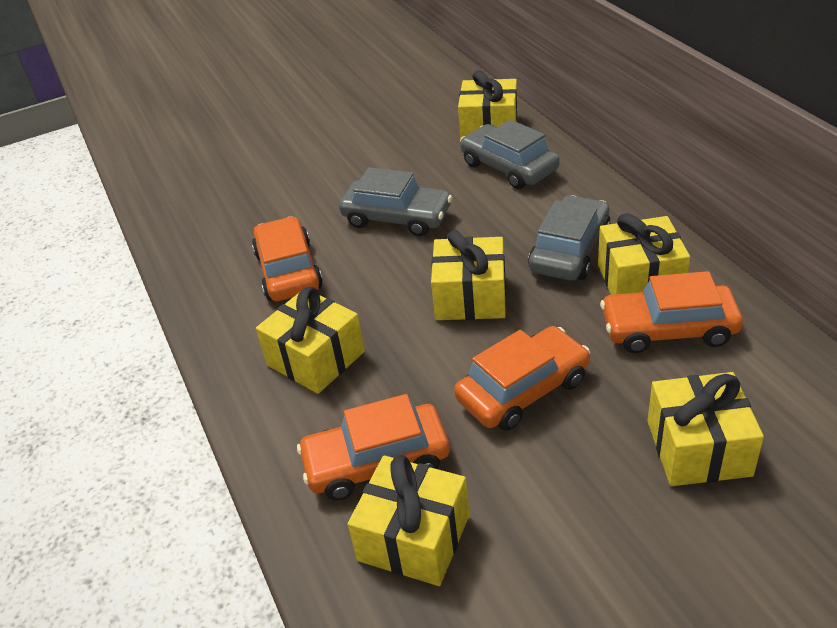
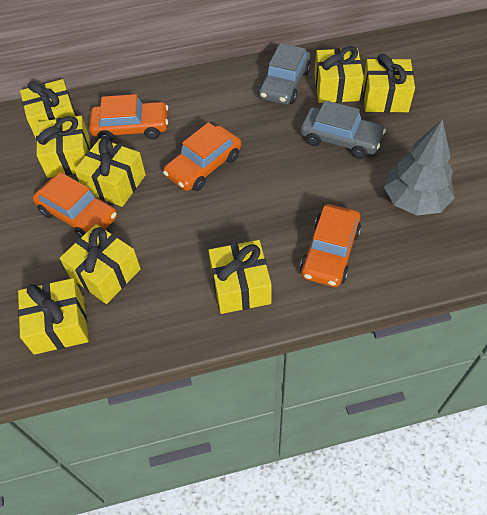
grey car: 3 -> 2
grey tree: 0 -> 1
yellow gift: 6 -> 8

